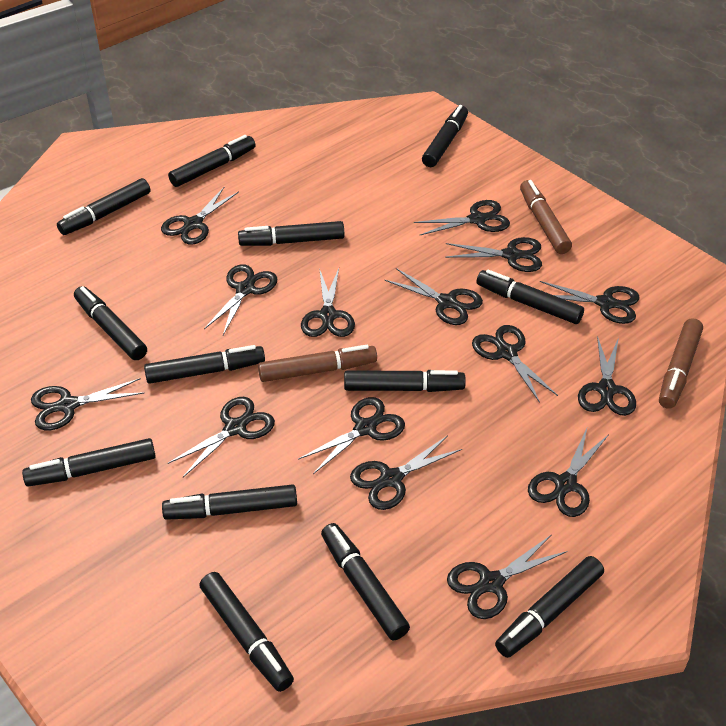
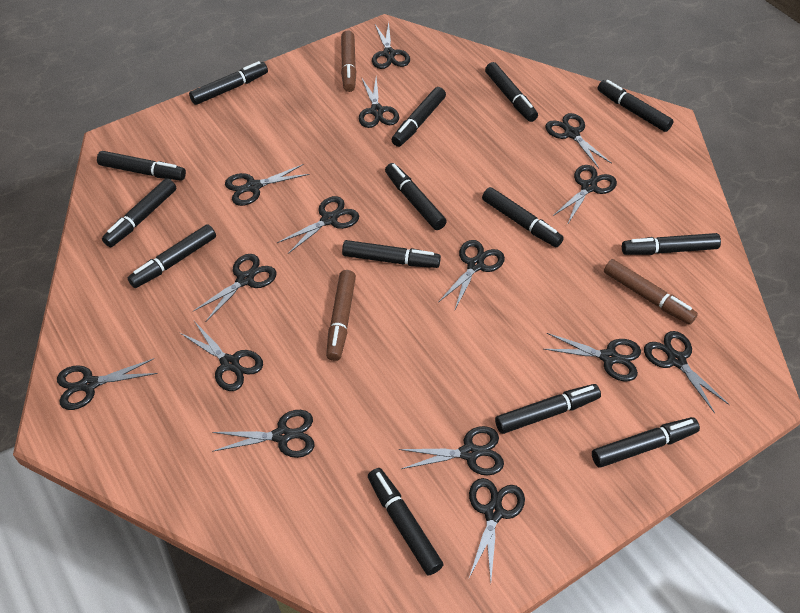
black marker: 13 -> 14

